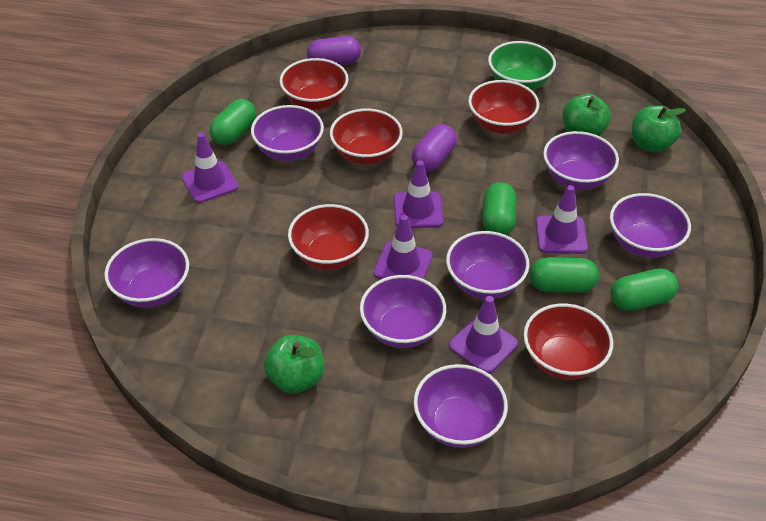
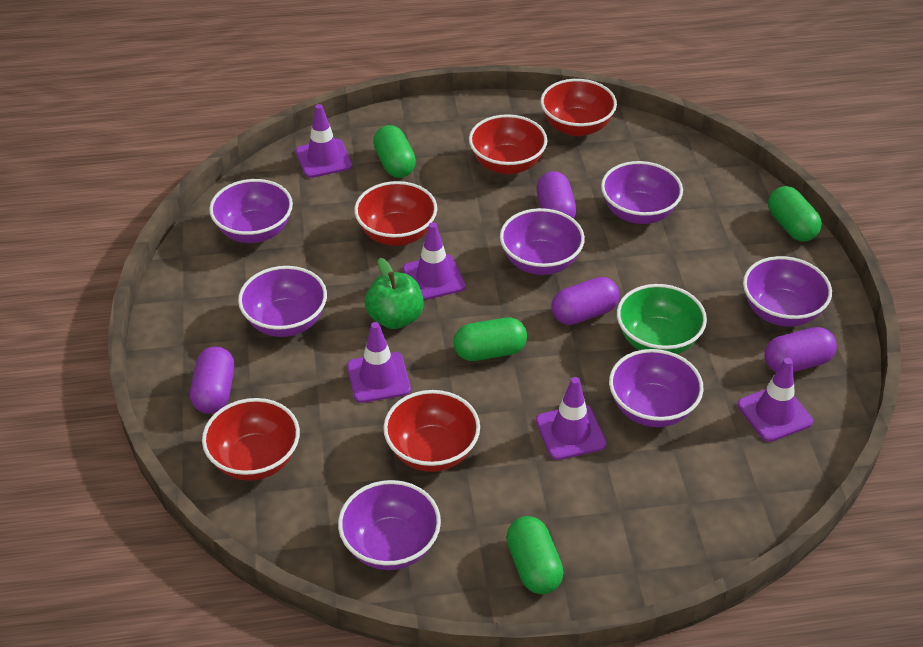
green apple: 3 -> 1
purple capsule: 2 -> 4

